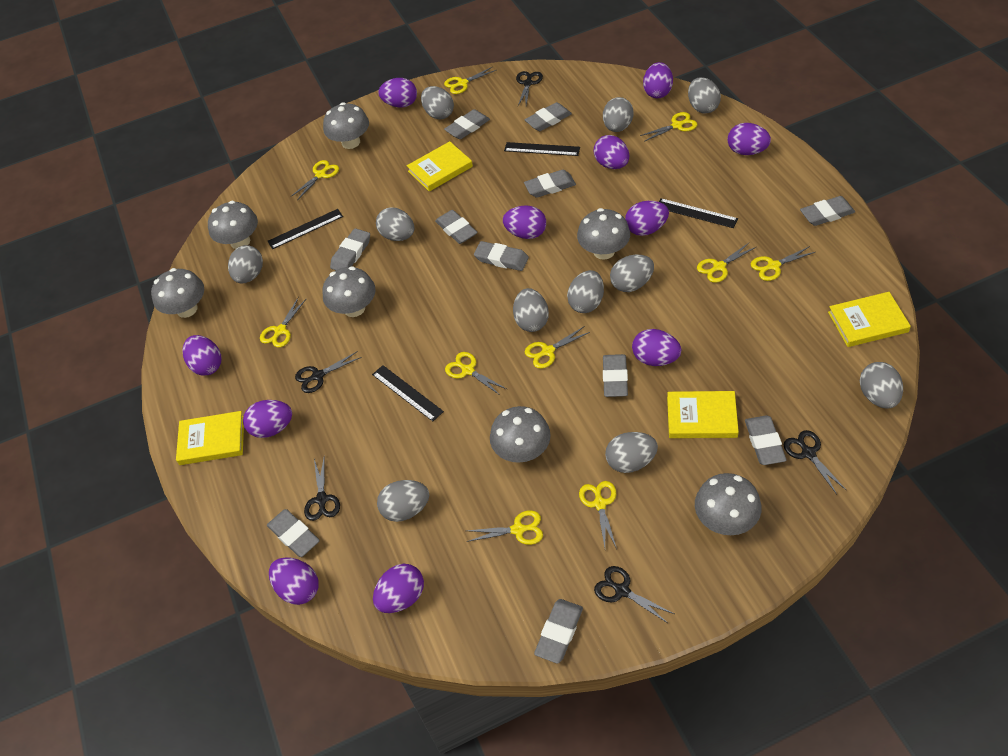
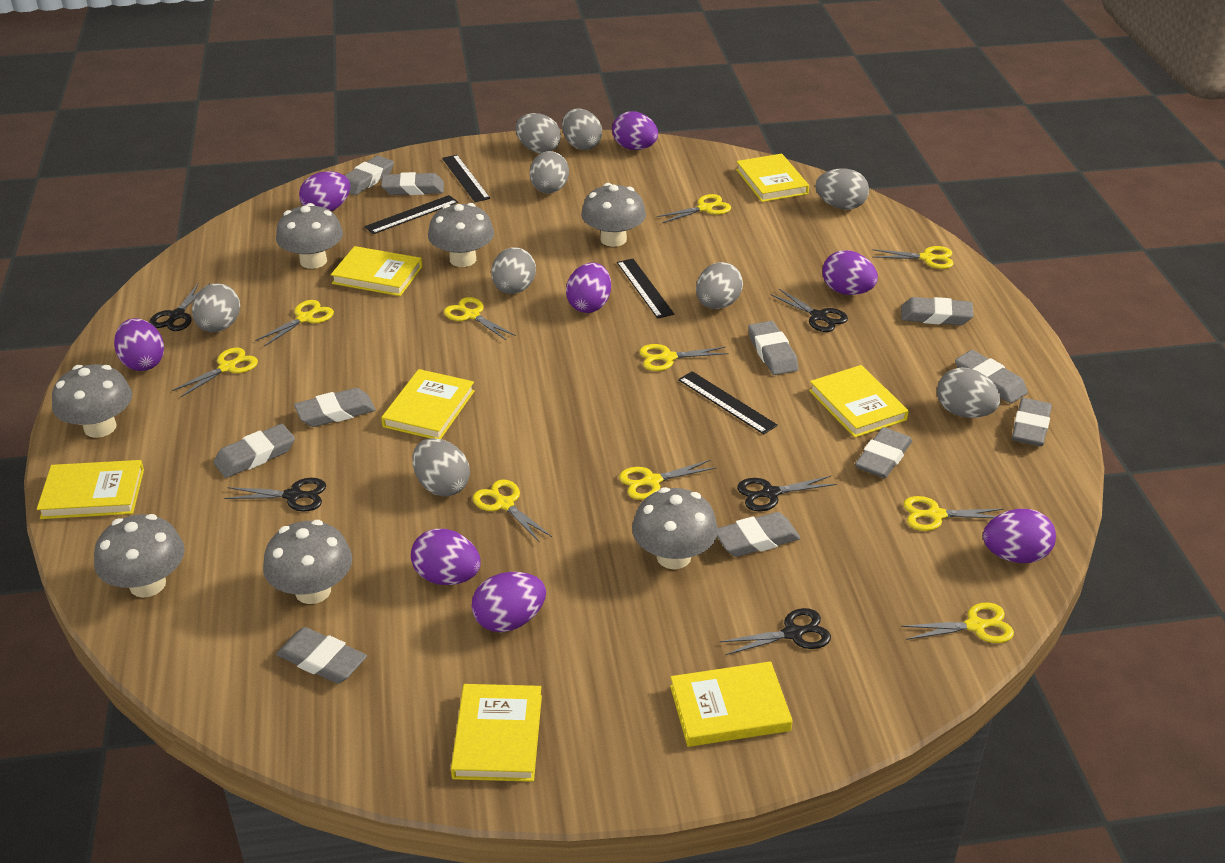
grey egg: 11 -> 9
purple egg: 11 -> 8
yellow book: 4 -> 7

